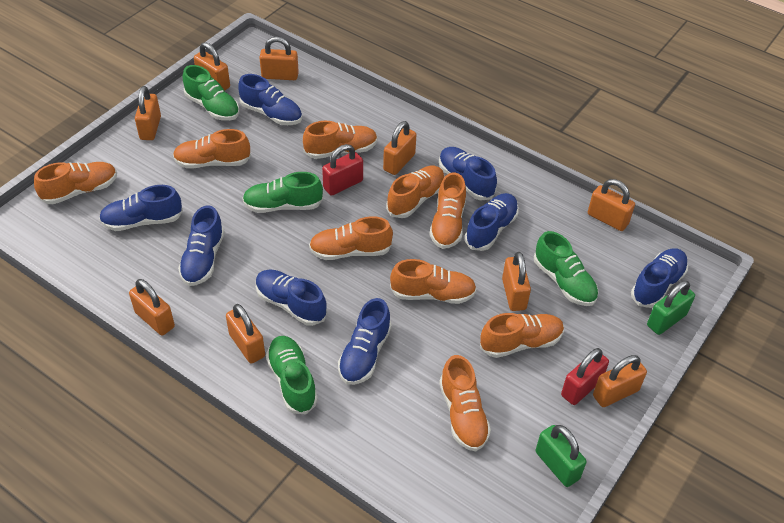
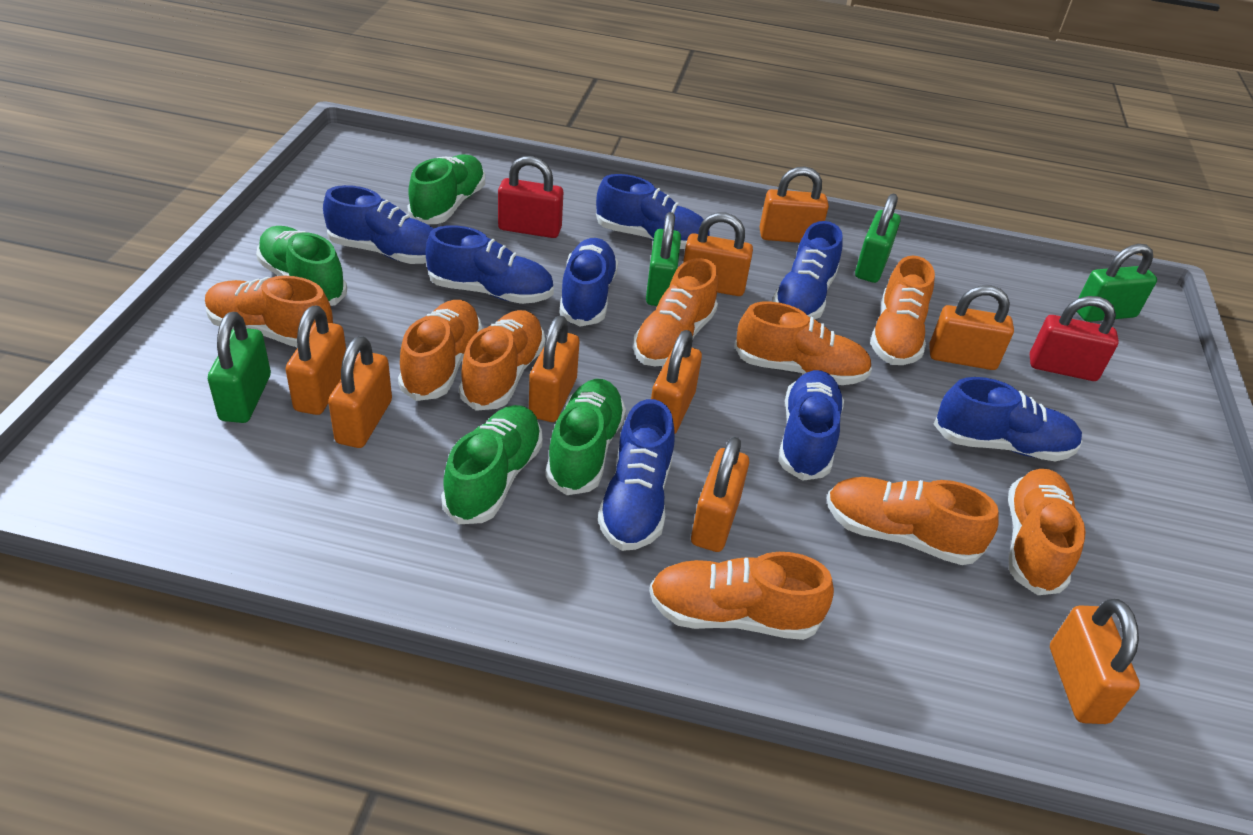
green padlock: 2 -> 4

